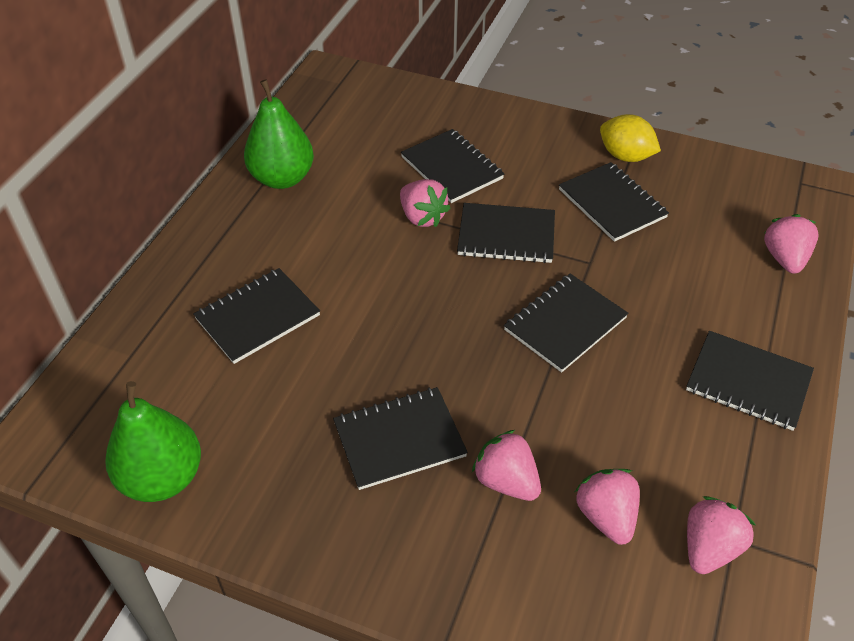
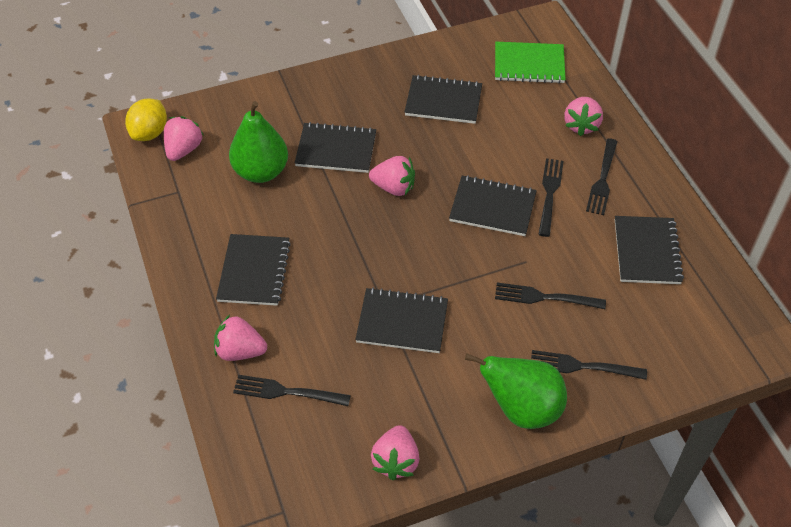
black fork: 0 -> 5
black notebook: 7 -> 6
green notebook: 0 -> 1

